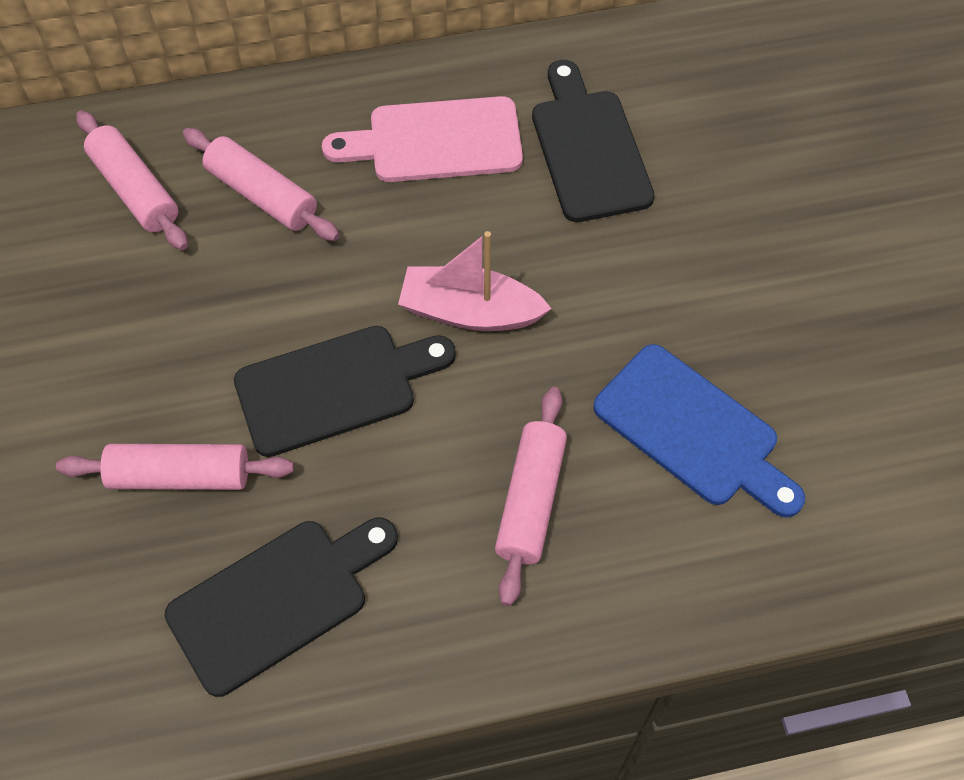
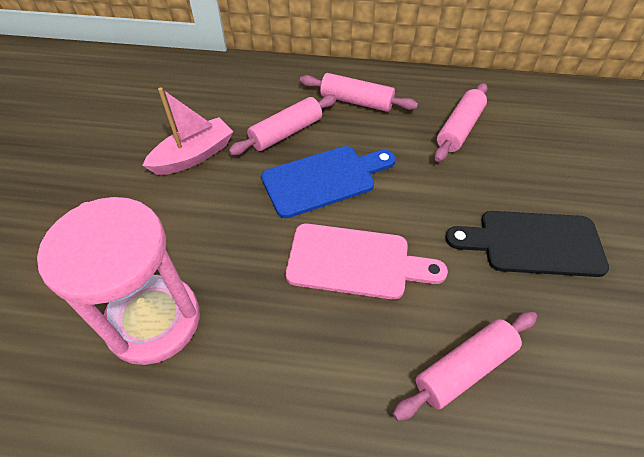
black cutting board: 3 -> 1
pink hourglass: 0 -> 1

